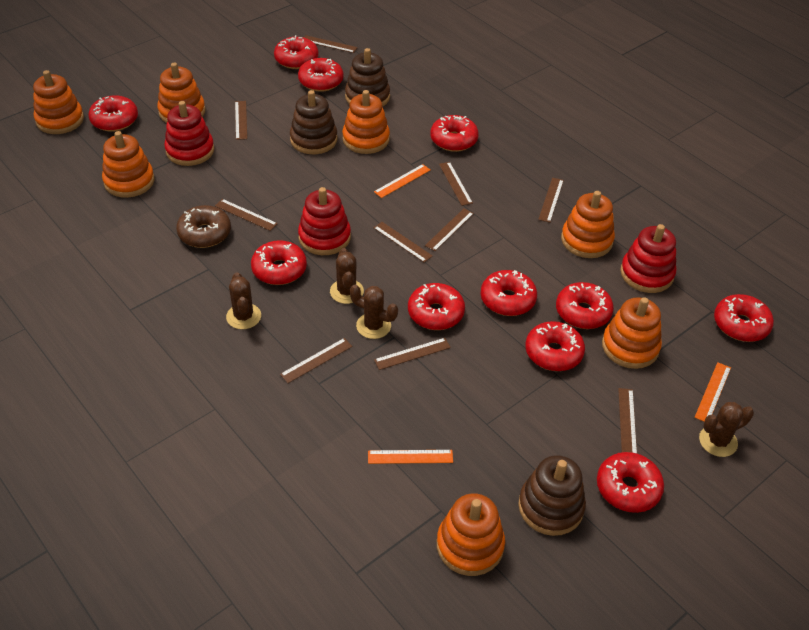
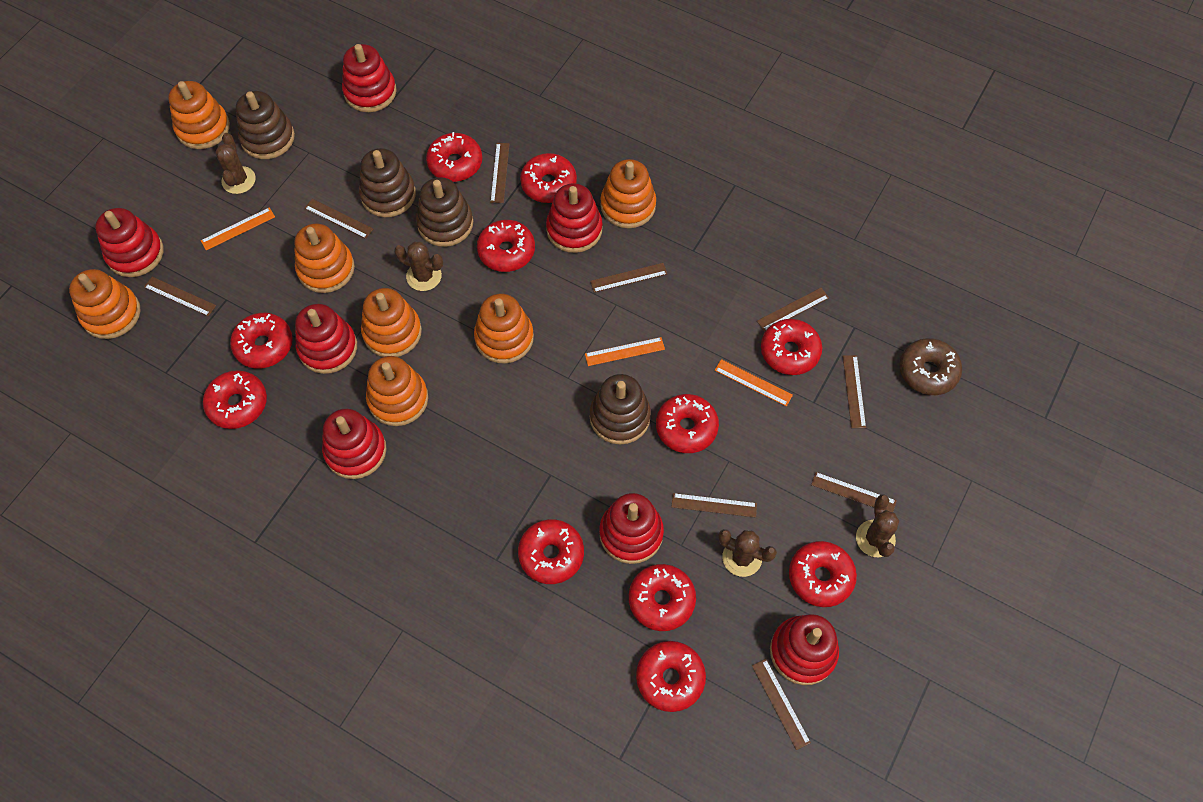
brown ruler: 10 -> 9
brown stacking toy: 3 -> 4
red stacking toy: 3 -> 7

